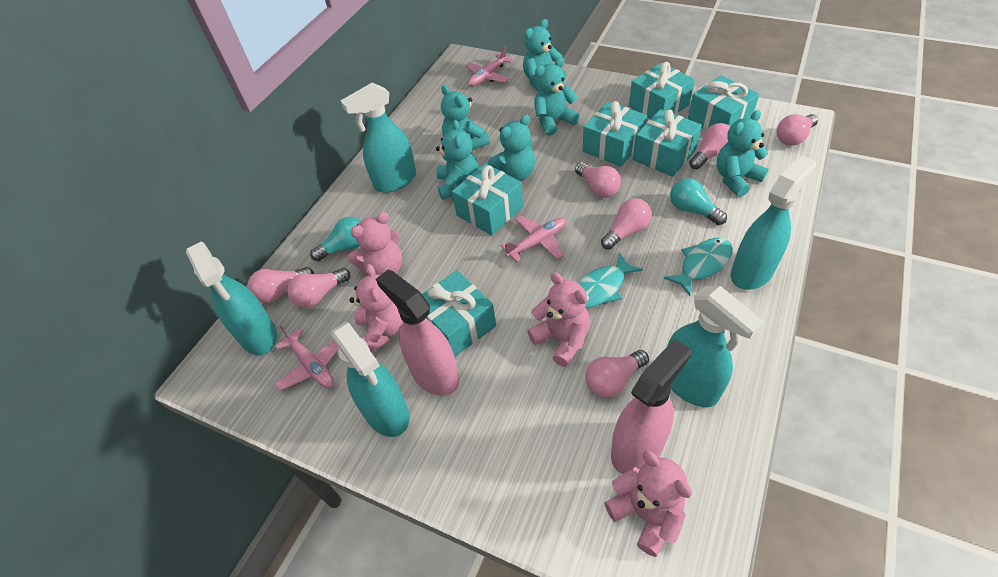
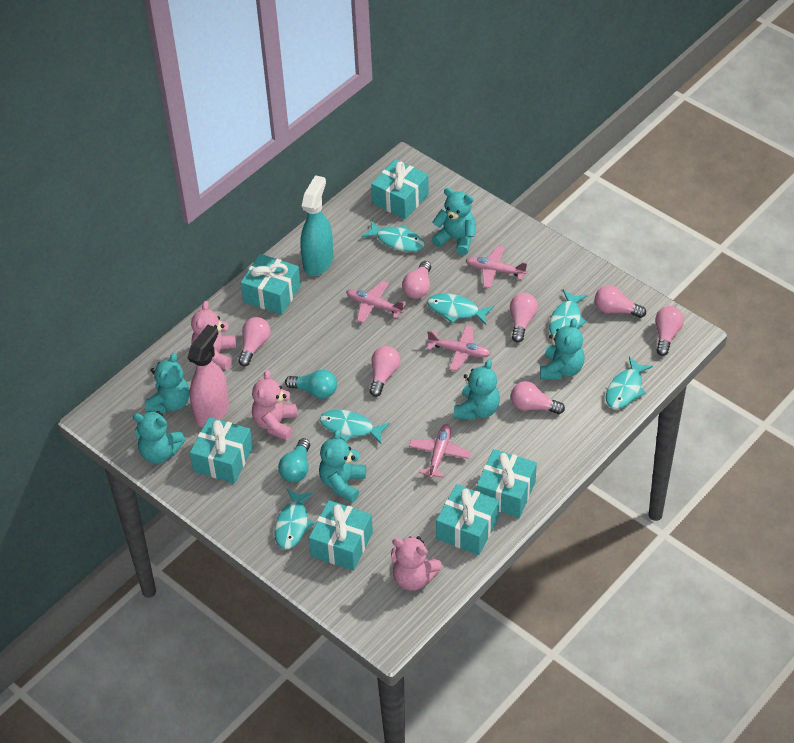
pink plane: 3 -> 4
pink spray bottle: 2 -> 1
pink teddy bear: 4 -> 3
turquoise fish: 2 -> 6
turquoise spray bottle: 5 -> 1

